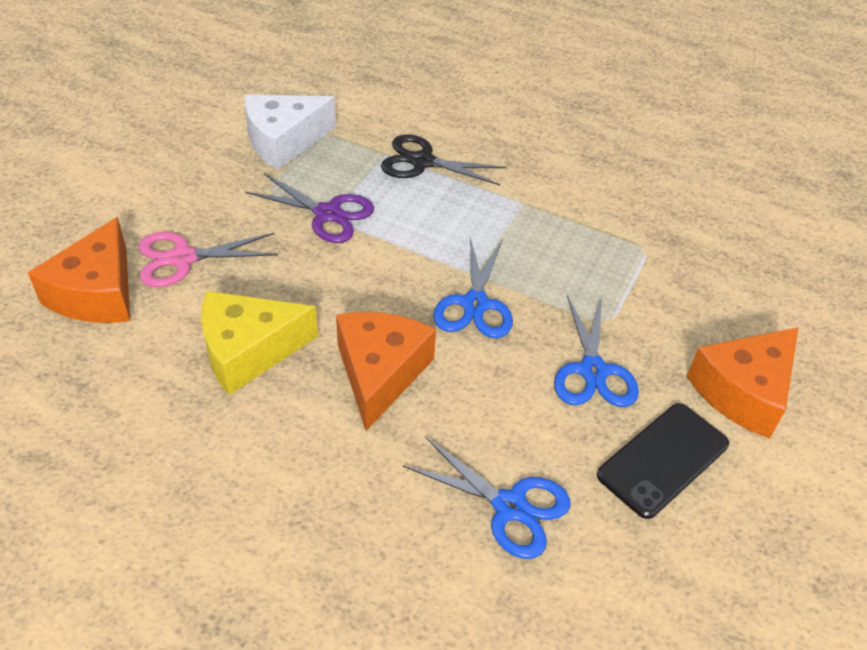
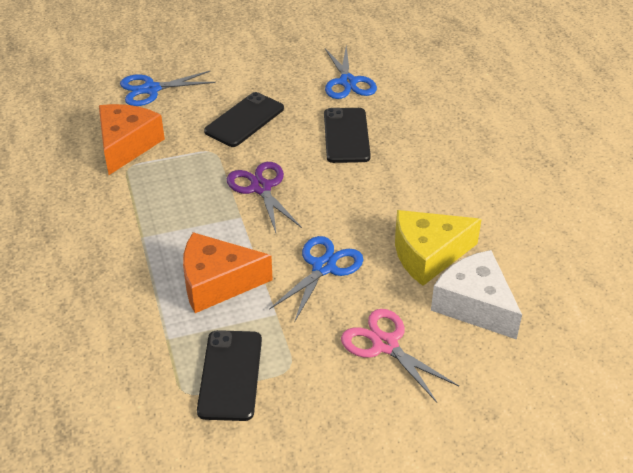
black phone: 1 -> 3
black scissors: 1 -> 0
orange cheese: 3 -> 2

